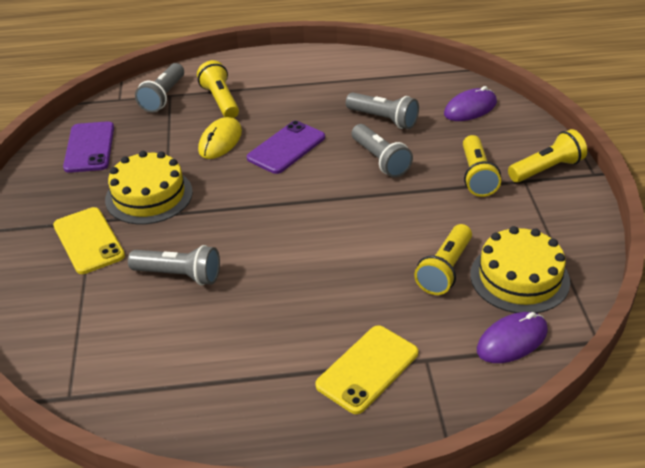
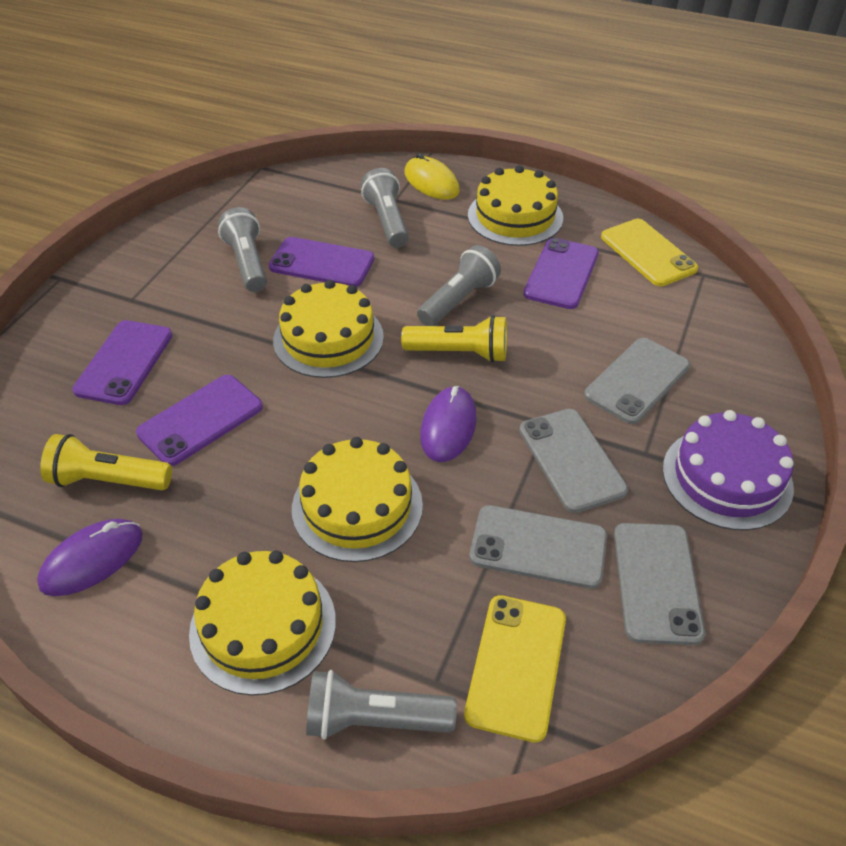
grey phone: 0 -> 4
purple cake: 0 -> 1
purple phone: 2 -> 4
yellow cake: 2 -> 4
yellow flashlight: 4 -> 2

